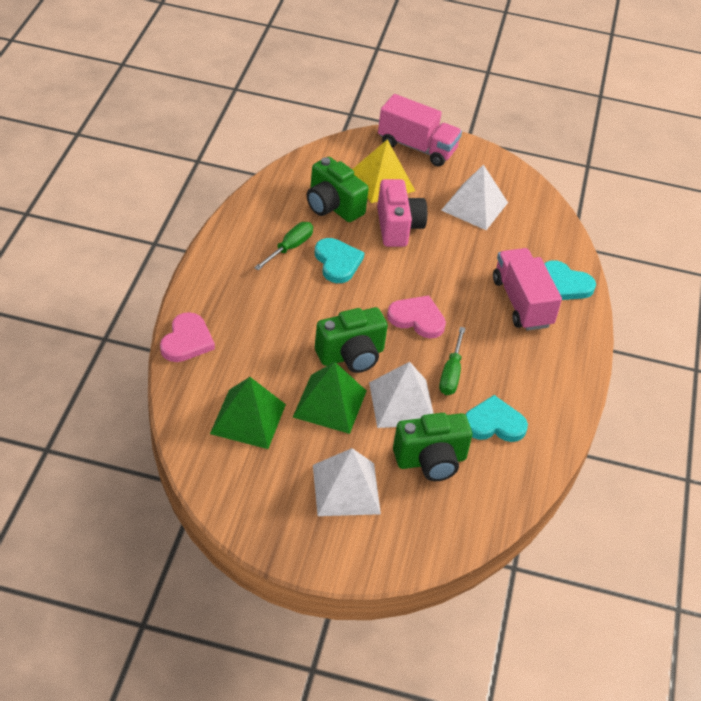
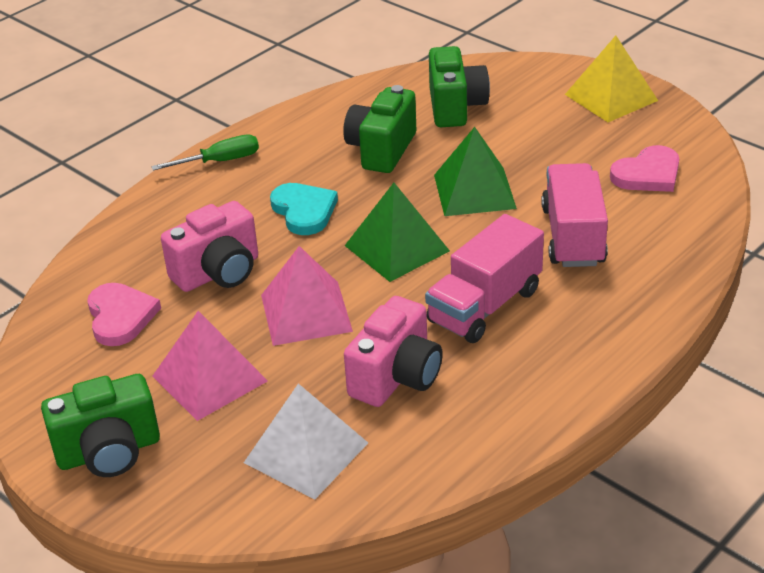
green screwdriver: 2 -> 1
pink camera: 1 -> 2
pink pyramid: 0 -> 2
turquoise heart: 3 -> 1
white pyramid: 3 -> 1

